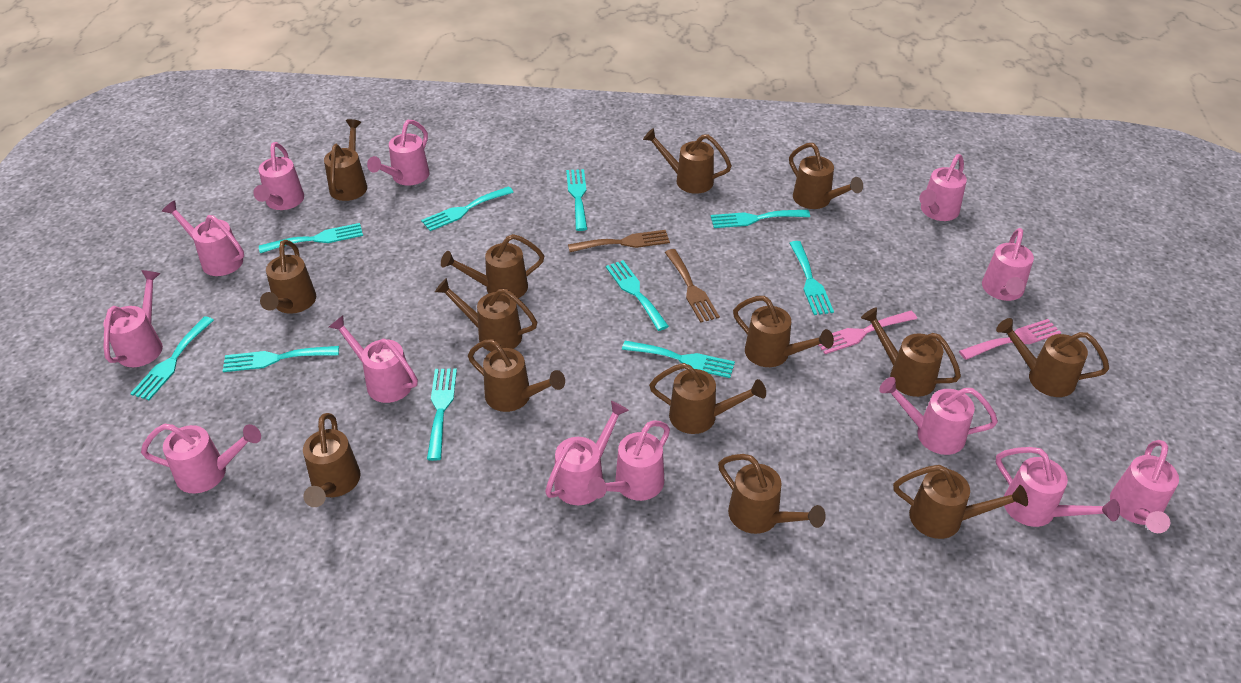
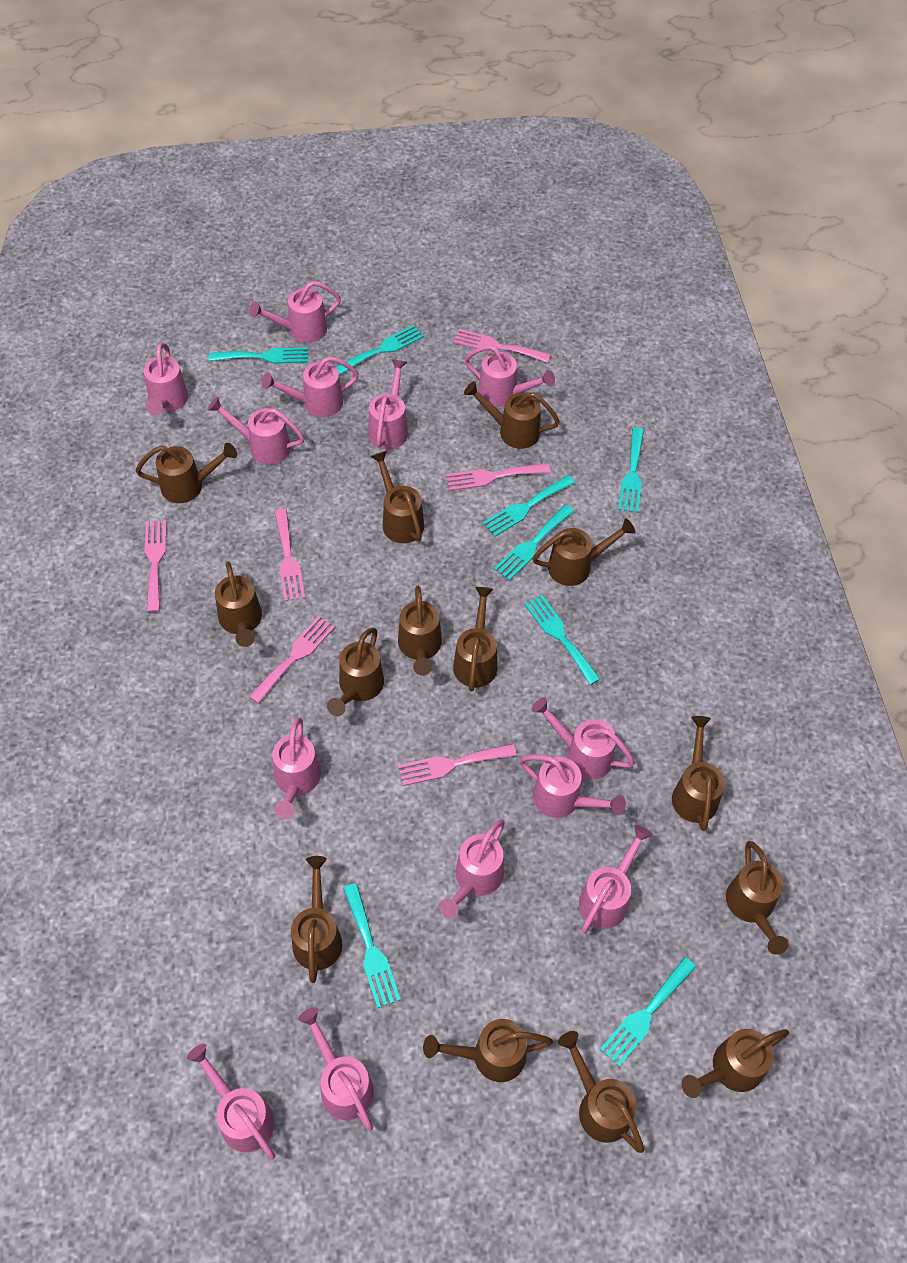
brown fork: 2 -> 0
pink fork: 2 -> 6
turquoise fork: 10 -> 8

